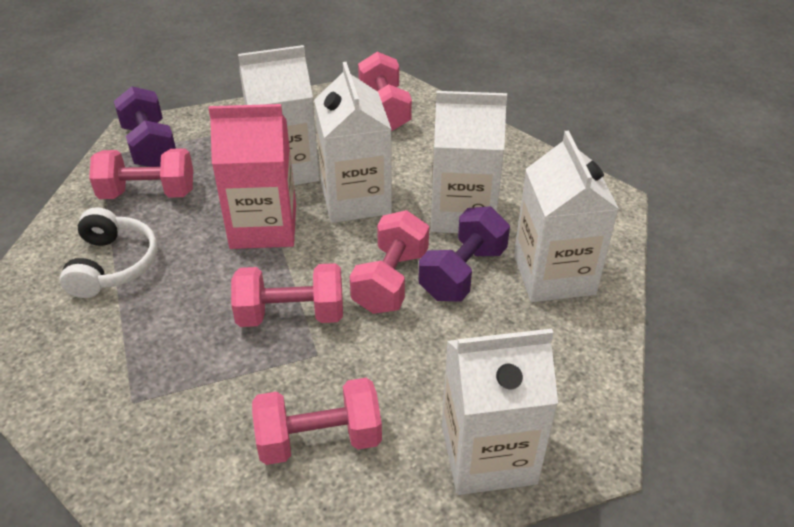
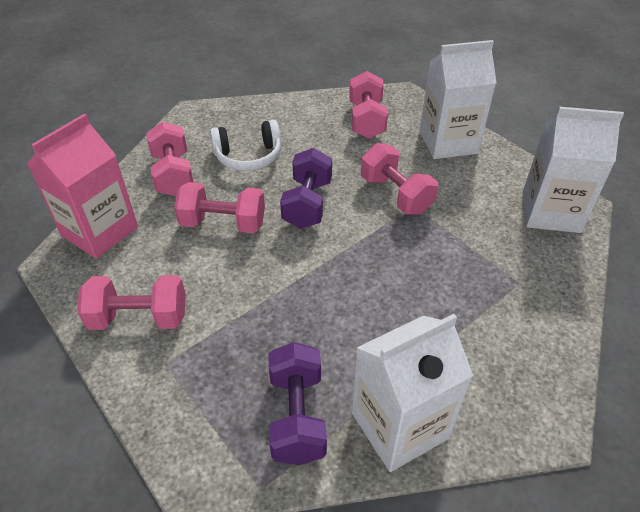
white carton: 5 -> 3

